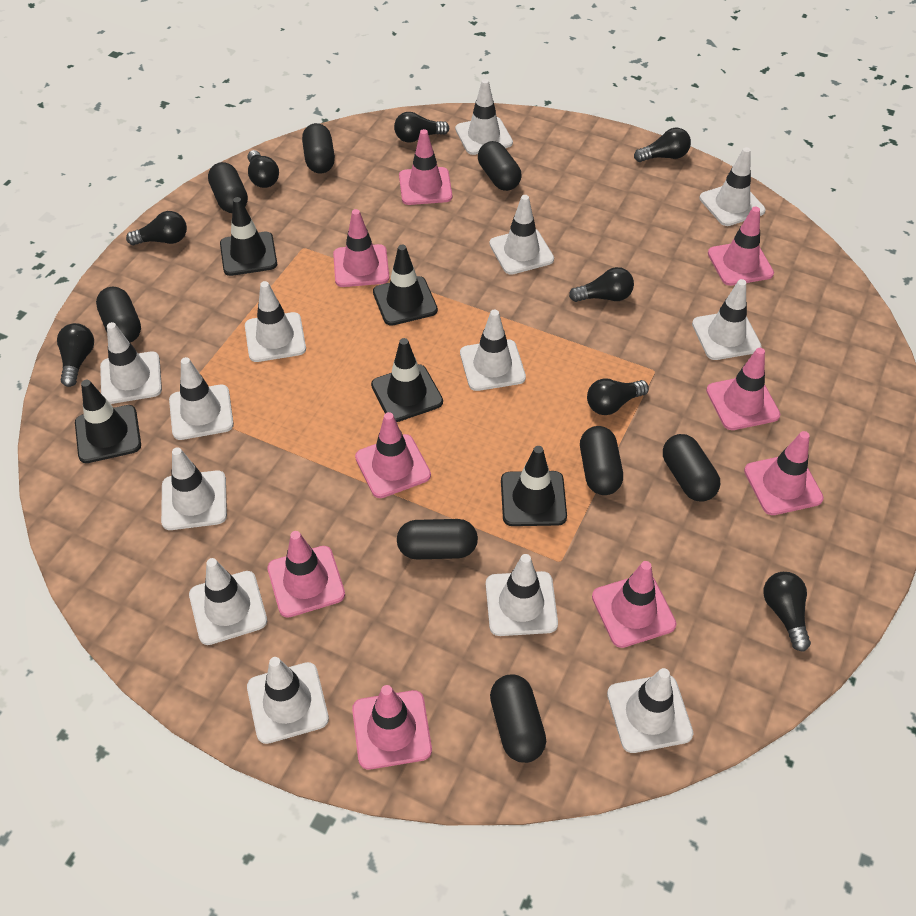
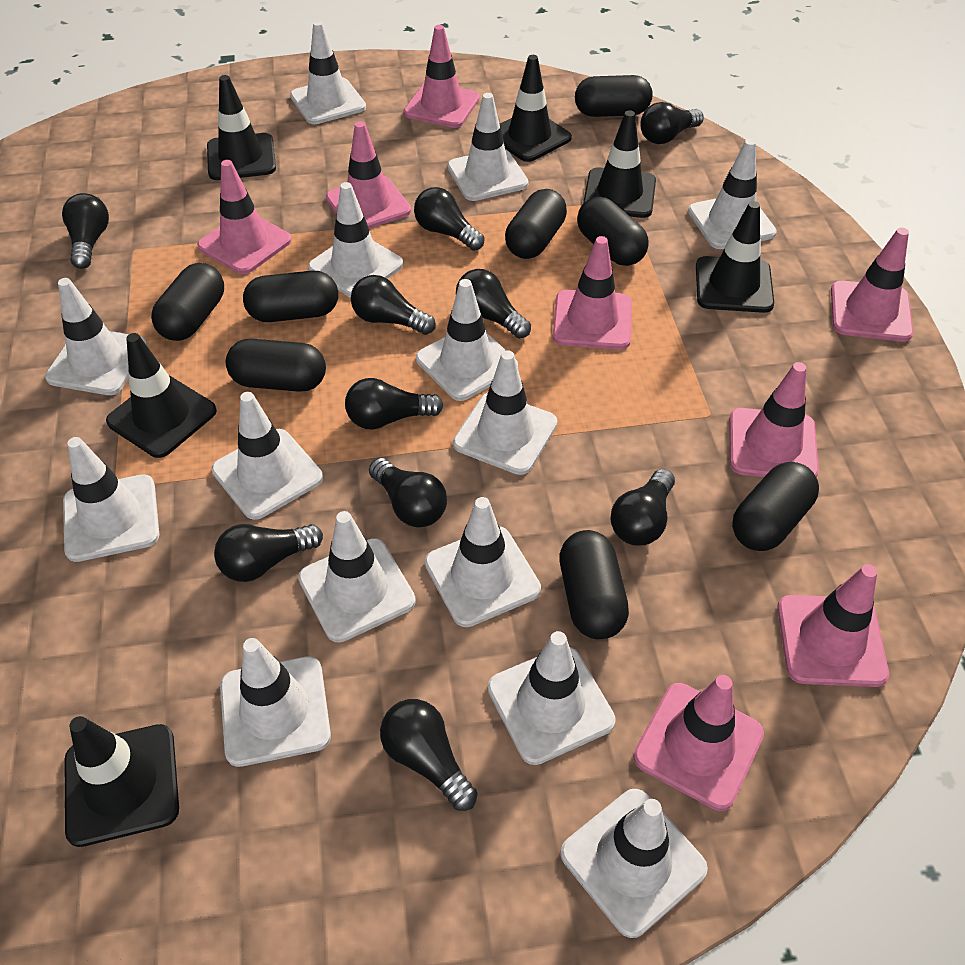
black light bulb: 8 -> 10
black traffic cone: 5 -> 6
pink traffic cone: 9 -> 8
white traffic cone: 13 -> 14

